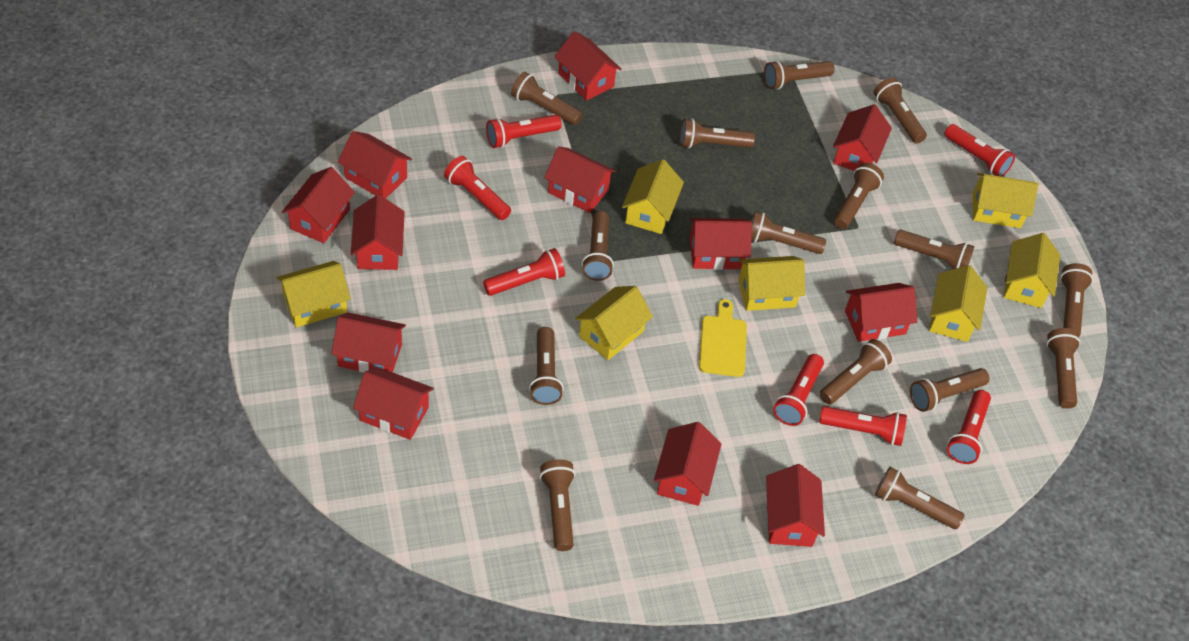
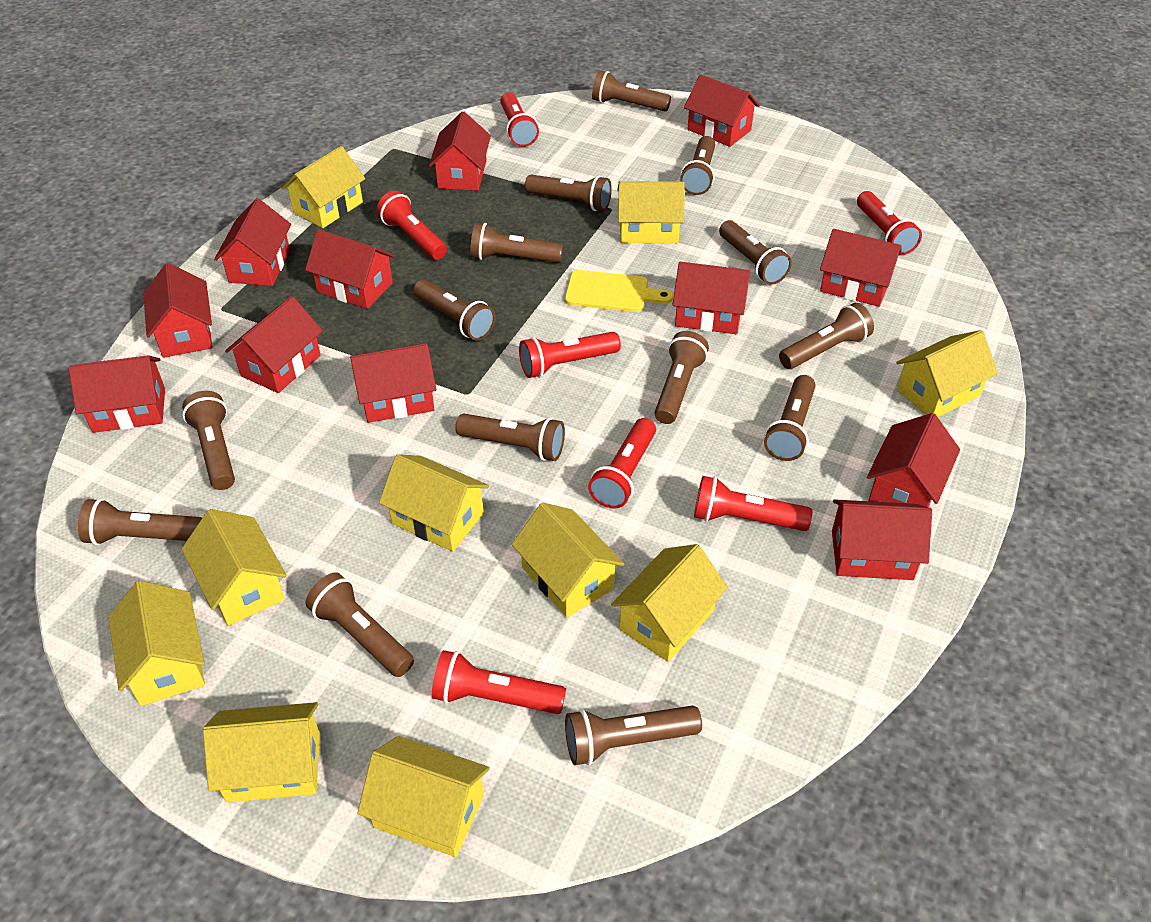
brown flashlight: 15 -> 14
yellow house: 7 -> 10

